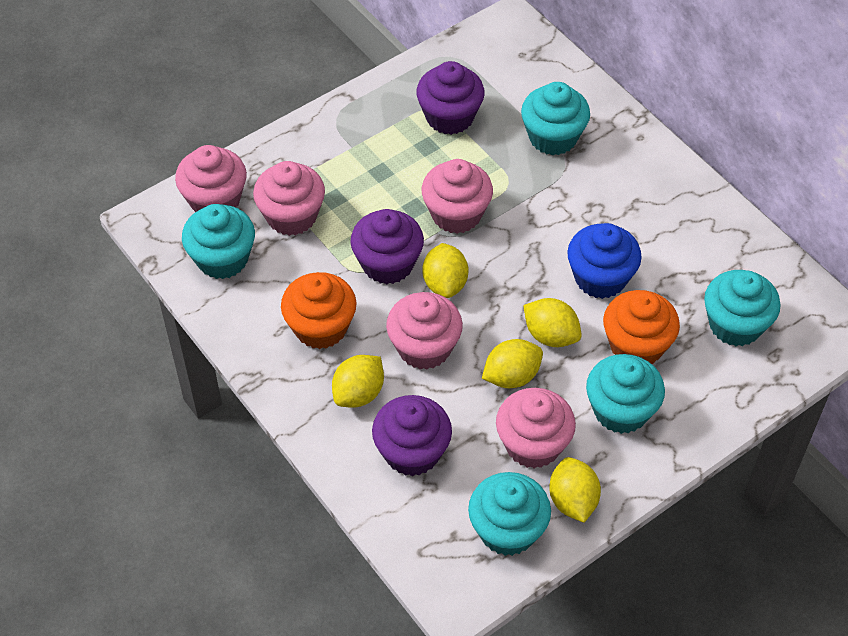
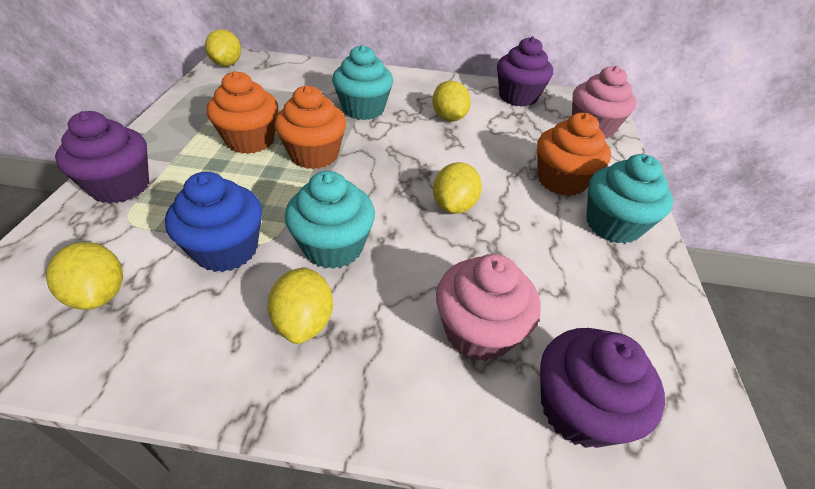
orange cupcake: 2 -> 3
pink cupcake: 5 -> 2
turquoise cupcake: 5 -> 3

